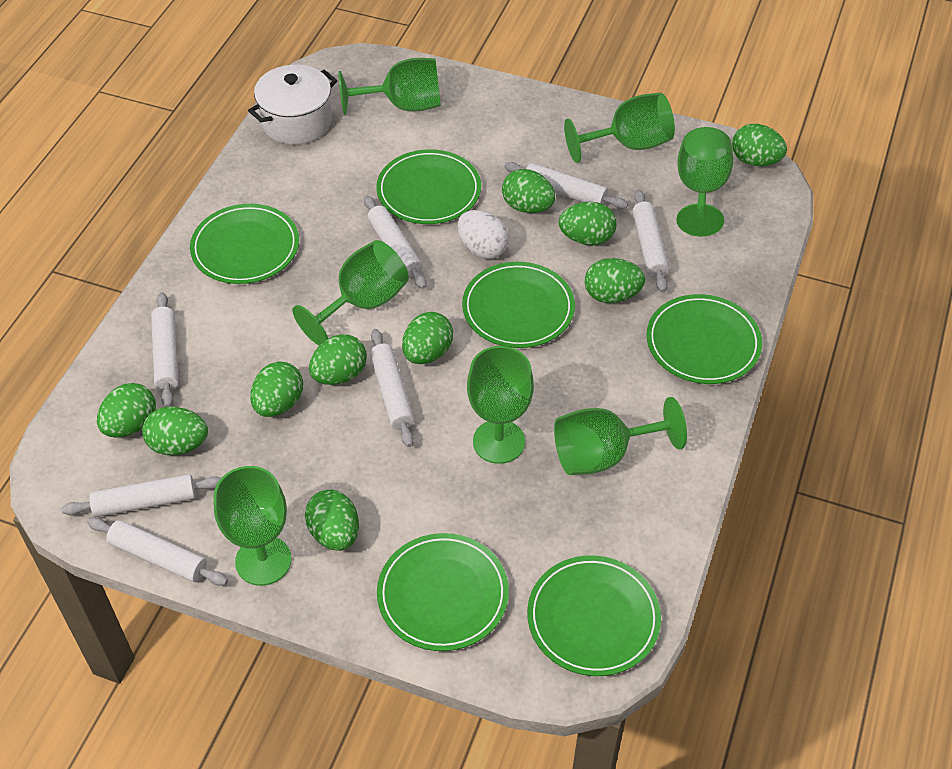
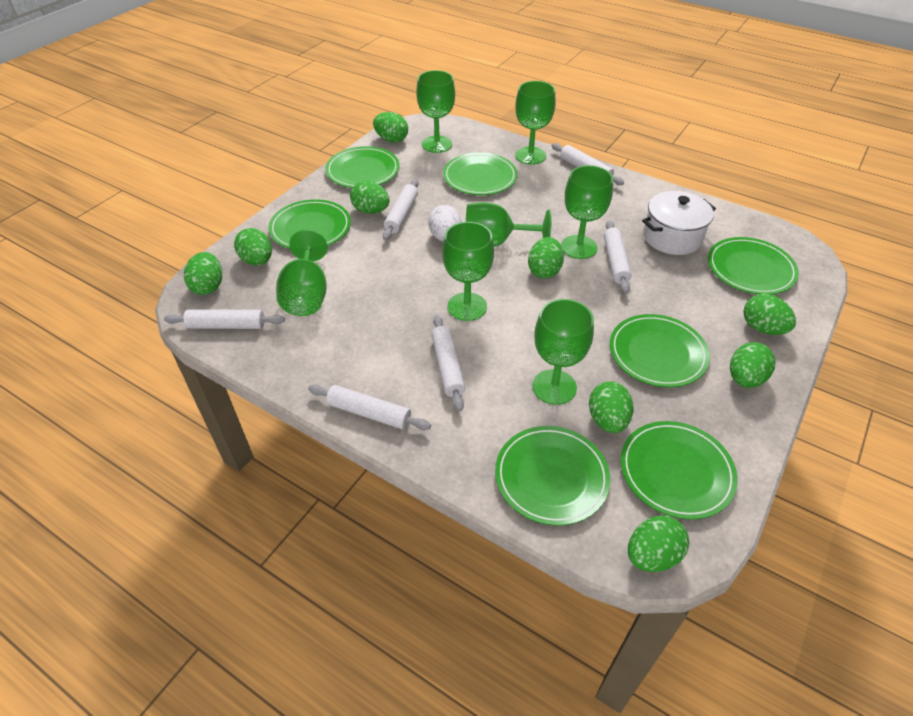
green egg: 10 -> 9
green plate: 6 -> 7
white rolling pin: 7 -> 6

